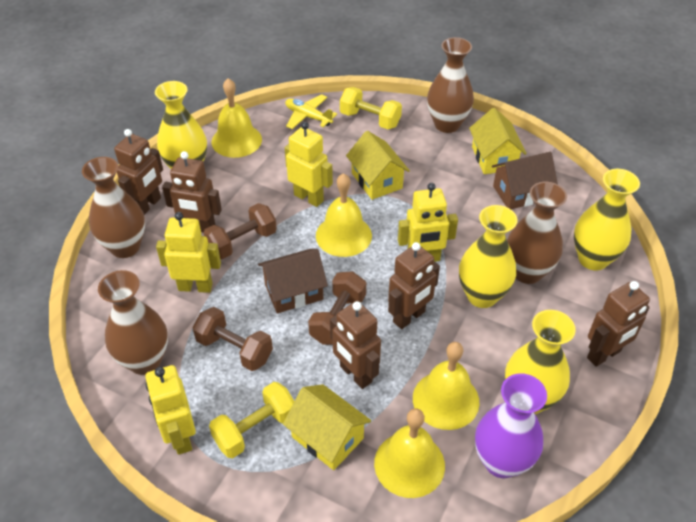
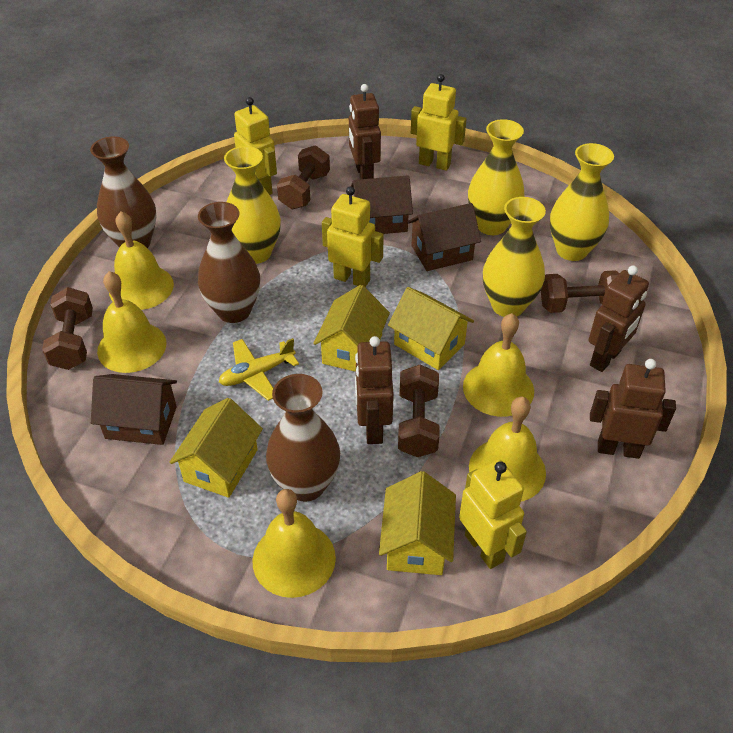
brown dumbbell: 3 -> 4
brown house: 2 -> 3
brown robot: 5 -> 4
brown vase: 4 -> 3
purple vase: 1 -> 0
yellow bell: 4 -> 5
yellow dumbbell: 2 -> 0
yellow house: 3 -> 4

